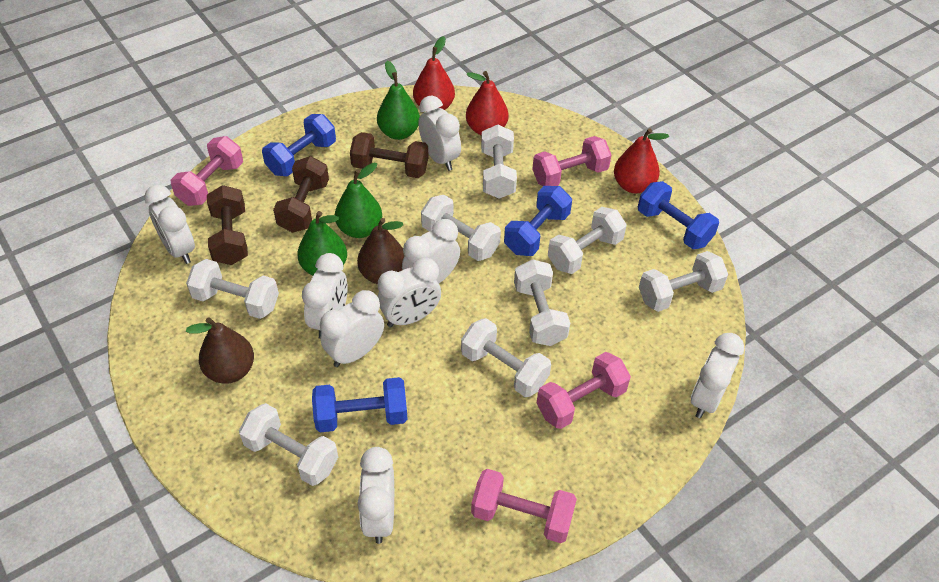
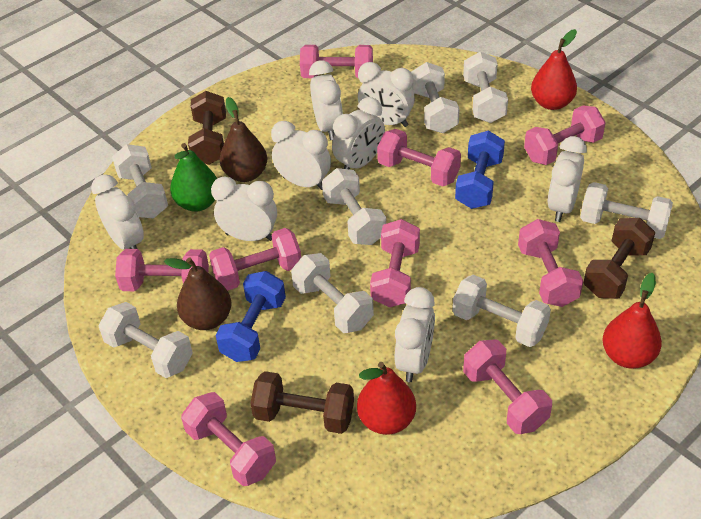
blue dumbbell: 4 -> 2
green pear: 3 -> 1
pink dumbbell: 4 -> 9

